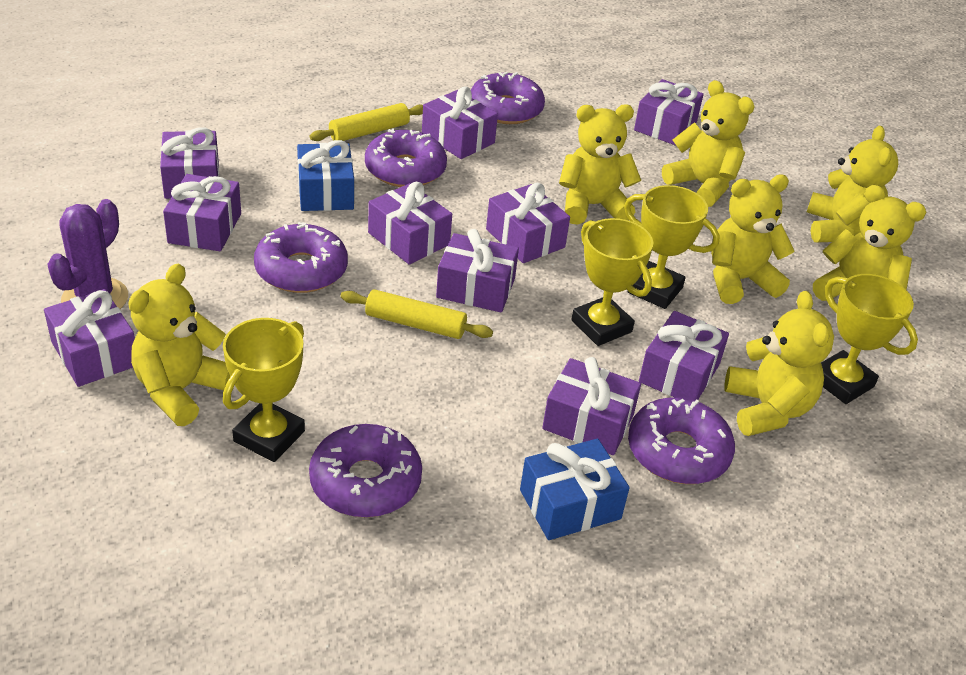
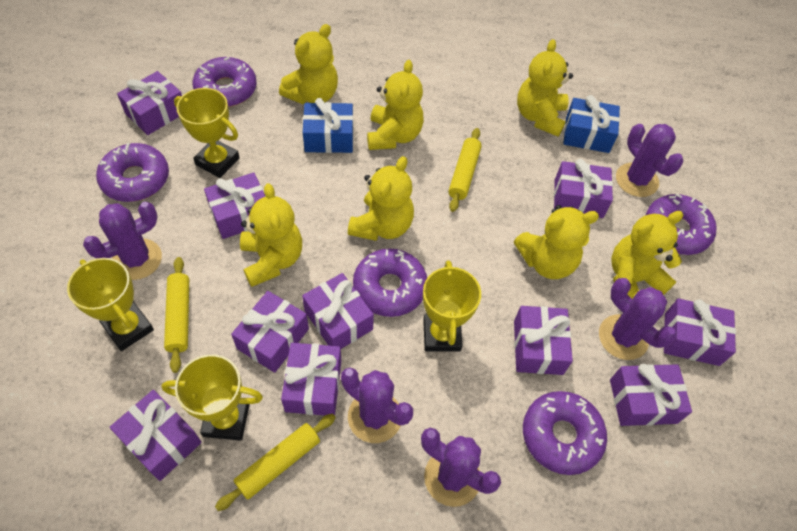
purple cactus: 1 -> 5
yellow rolling pin: 2 -> 3

